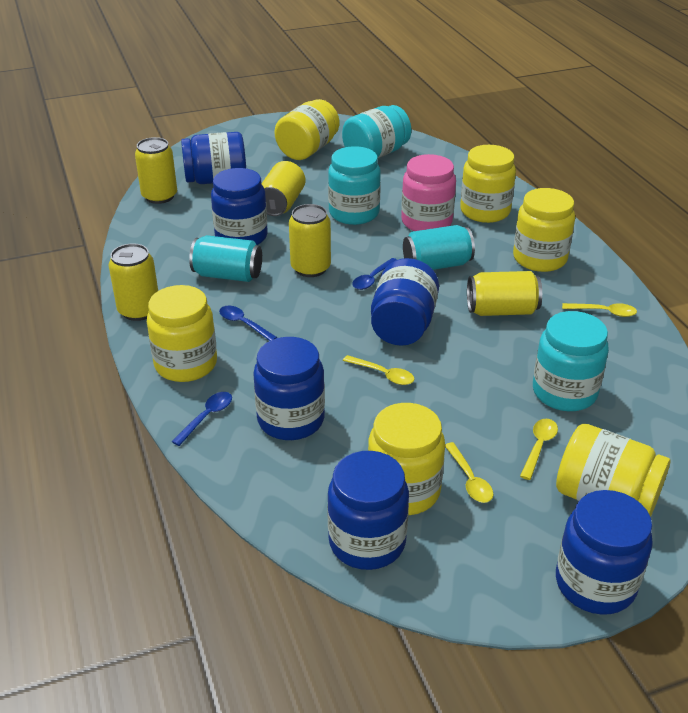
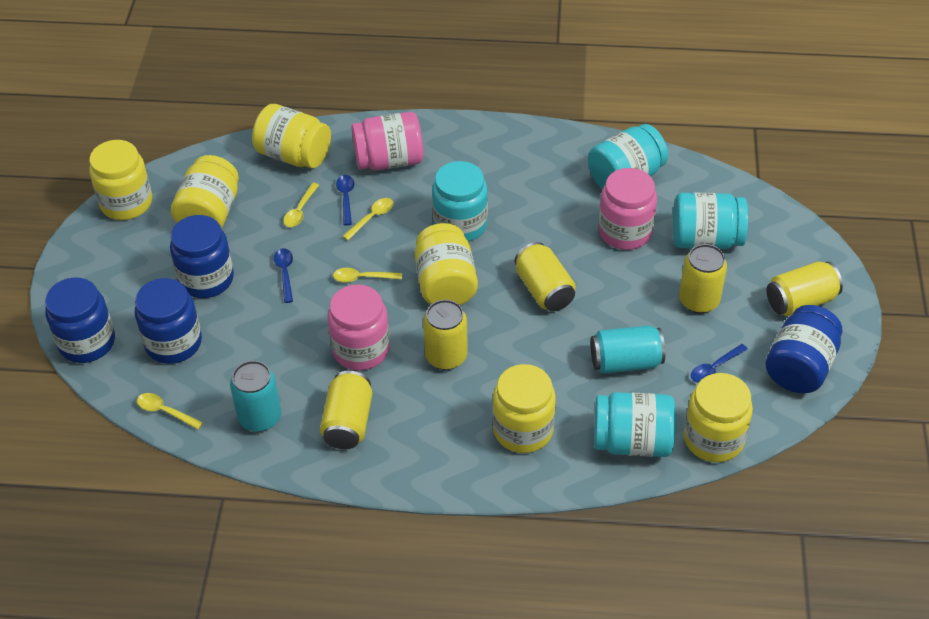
blue jar: 6 -> 4
pink jar: 1 -> 3
turquoise jar: 3 -> 4

